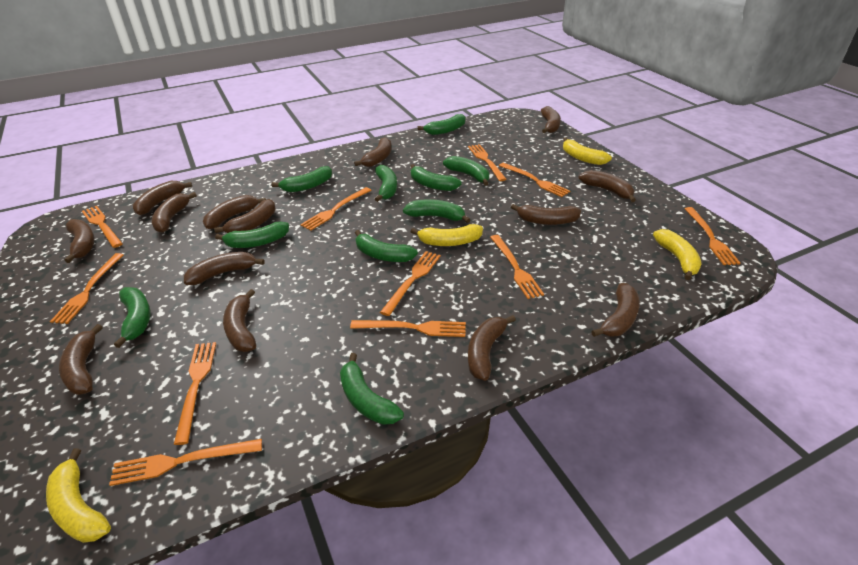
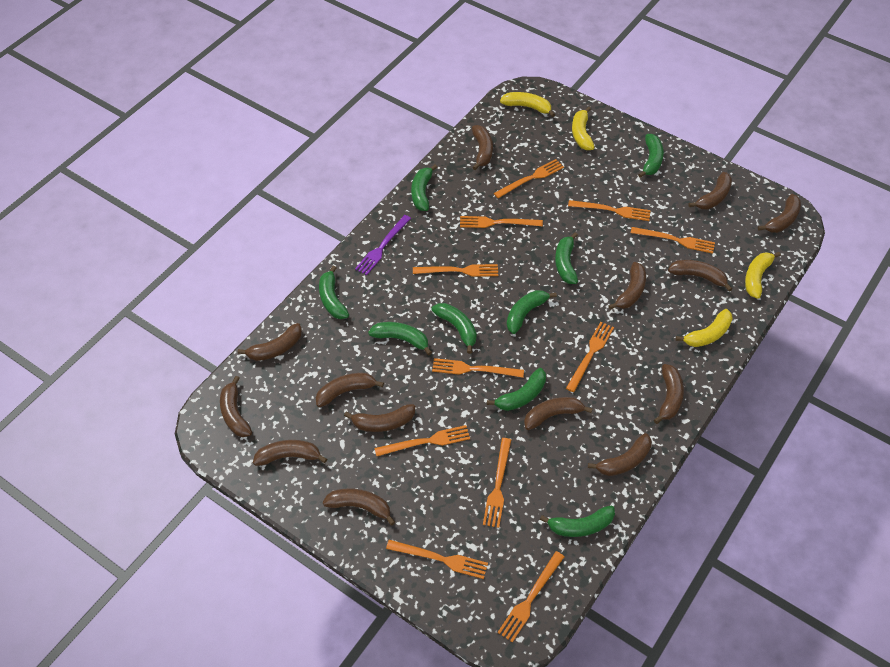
green banana: 10 -> 9
purple fork: 0 -> 1

